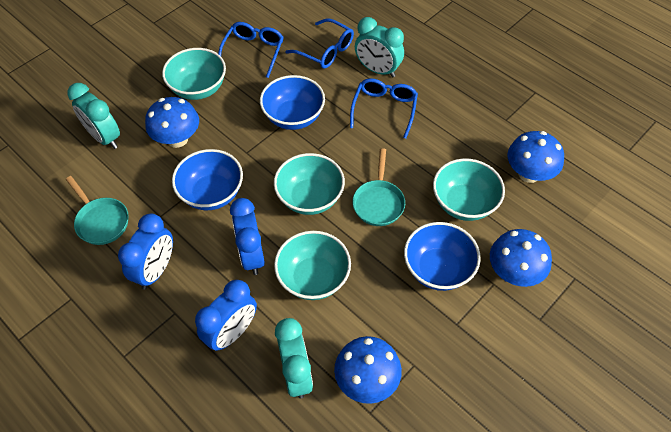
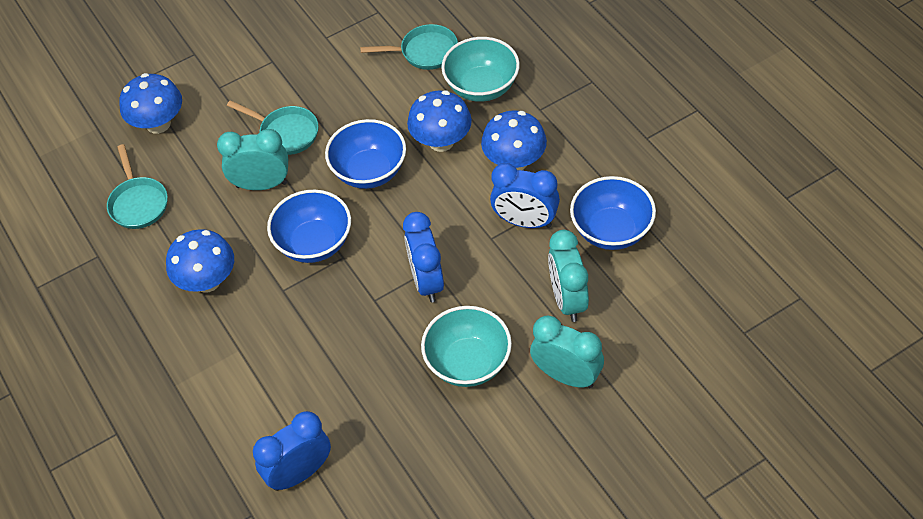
blue glasses: 3 -> 0
turquoise bowl: 4 -> 2
turquoise pan: 2 -> 3

